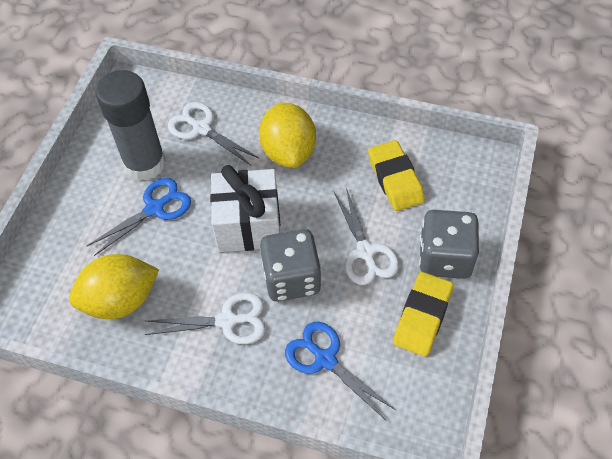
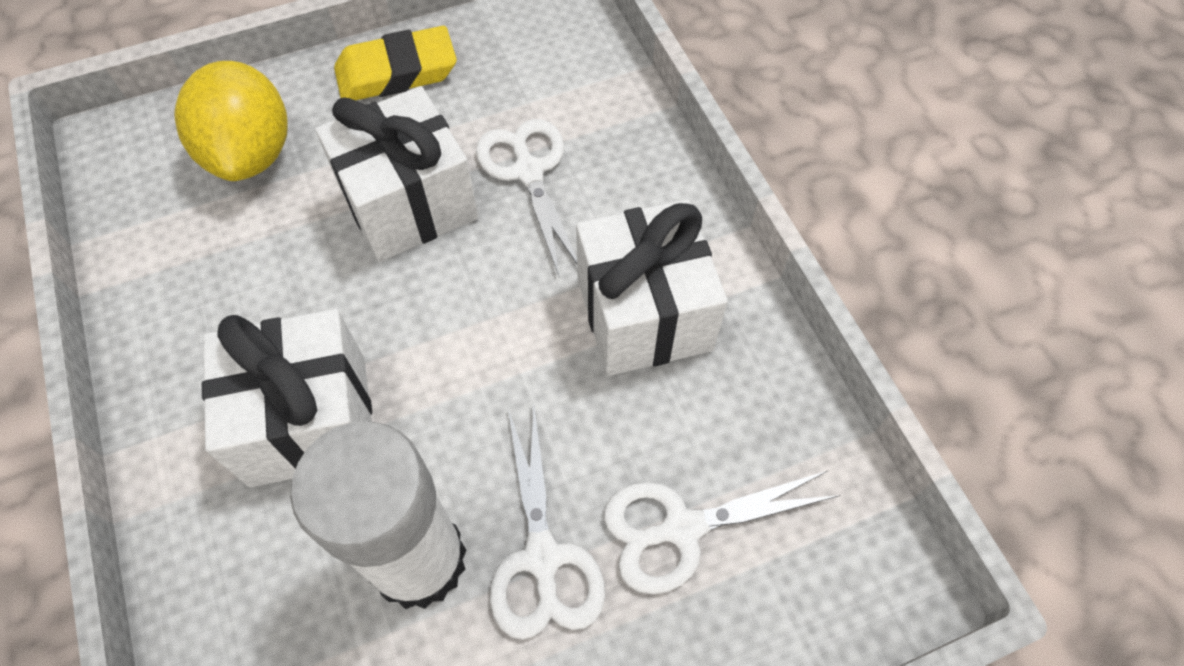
blue scissors: 2 -> 0
grey dice: 2 -> 0
grey glue stick: 1 -> 0
white gift: 1 -> 3
white glue stick: 0 -> 1
yellow eraser: 2 -> 1
yellow lemon: 2 -> 1

